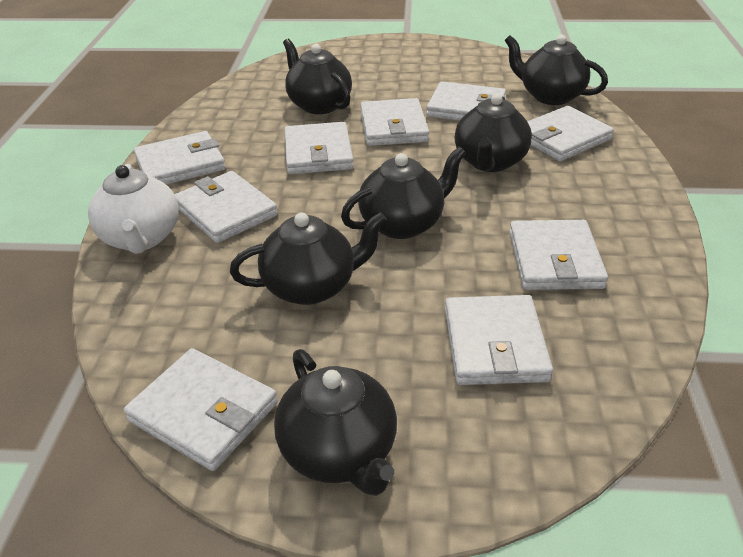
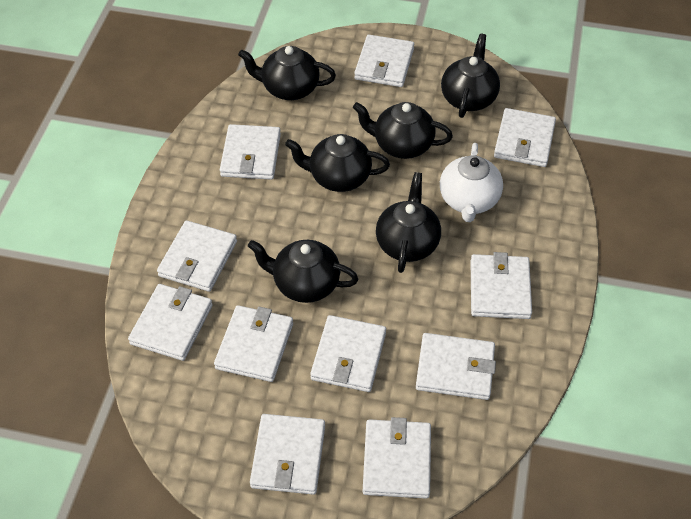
white wallet: 9 -> 11

